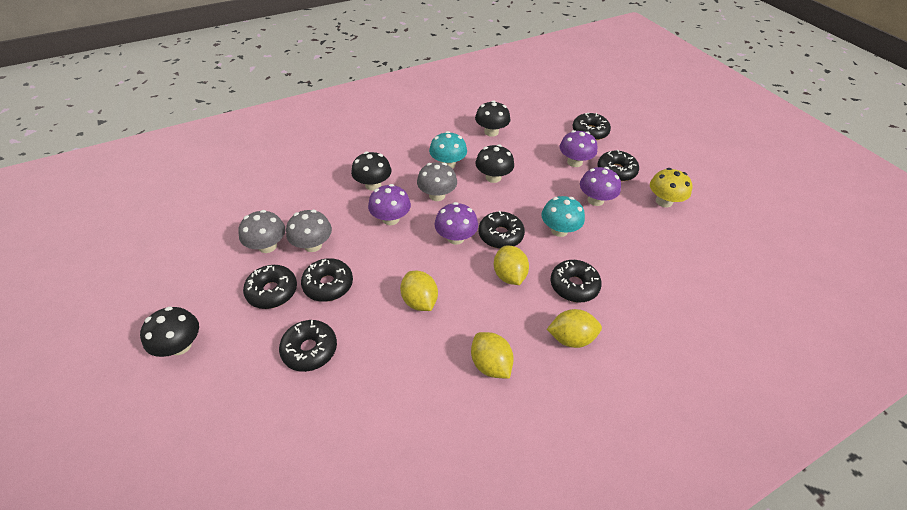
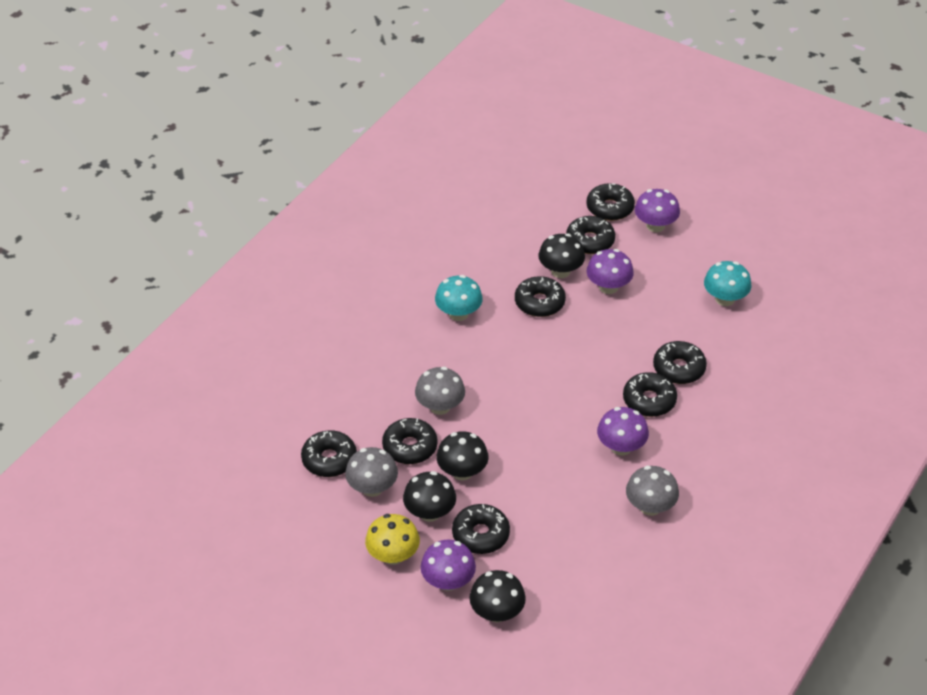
black donut: 7 -> 8
yellow lemon: 4 -> 0

